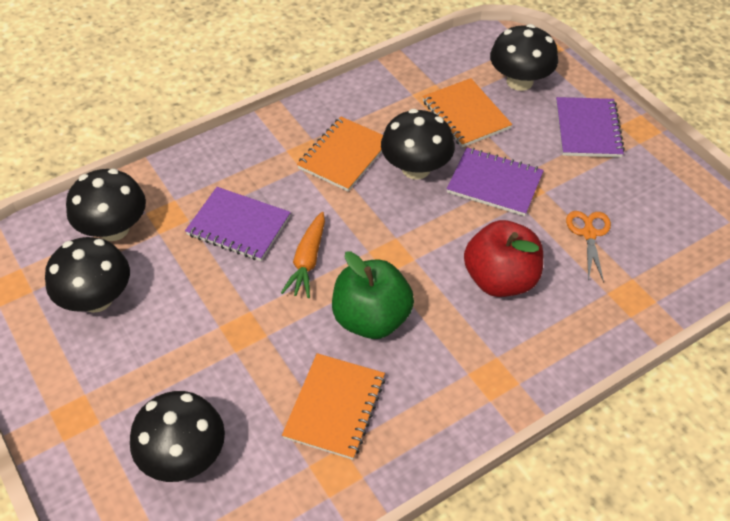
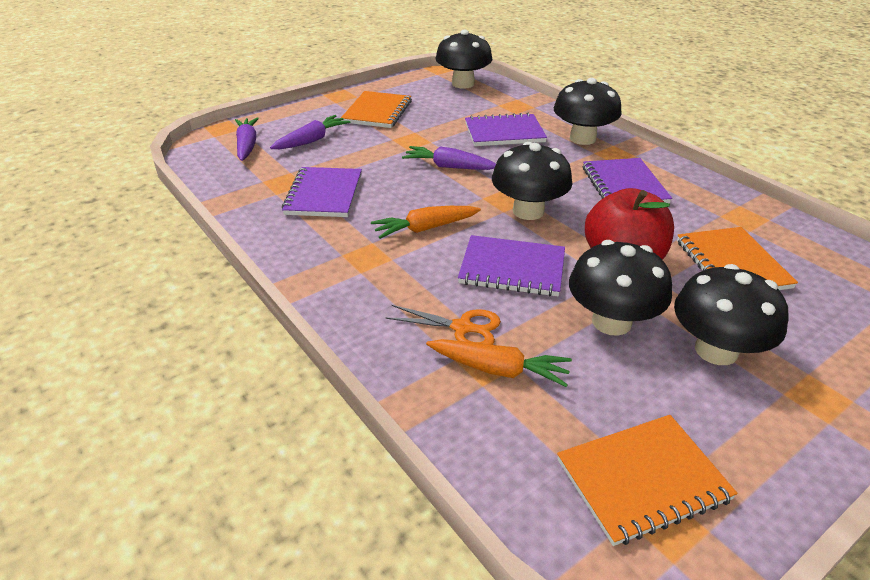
green apple: 1 -> 0
orange carrot: 1 -> 2
purple carrot: 0 -> 3
purple notebook: 3 -> 4

